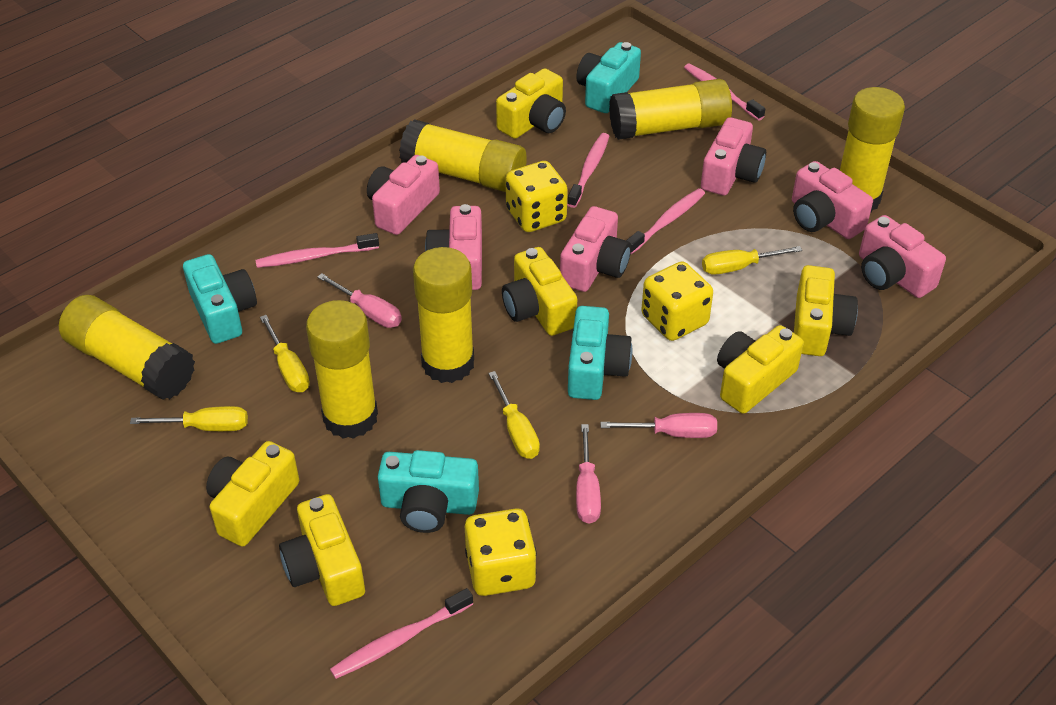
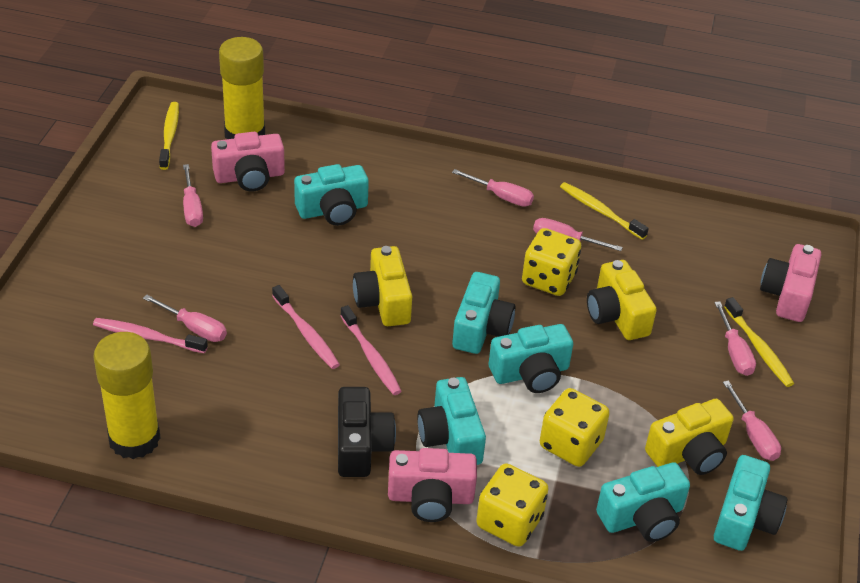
black camera: 0 -> 1
pink camera: 6 -> 3
pink screwdriver: 3 -> 6
pink toothbrush: 5 -> 3
turquoise camera: 4 -> 6
yellow camera: 6 -> 3
yellow glue stick: 6 -> 2
yellow screwdriver: 4 -> 0
yellow toothbrush: 0 -> 3

